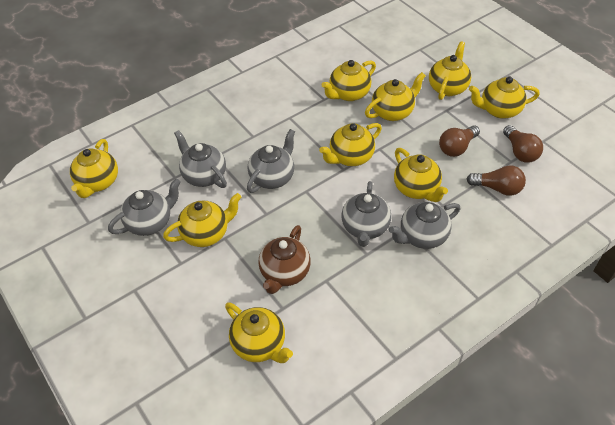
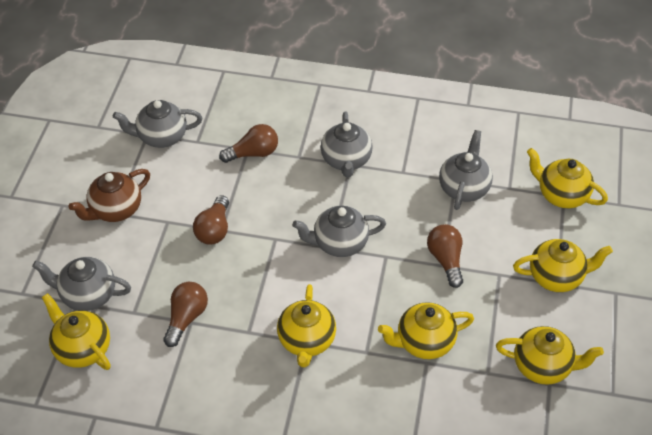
brown light bulb: 3 -> 4
yellow teapot: 9 -> 6

